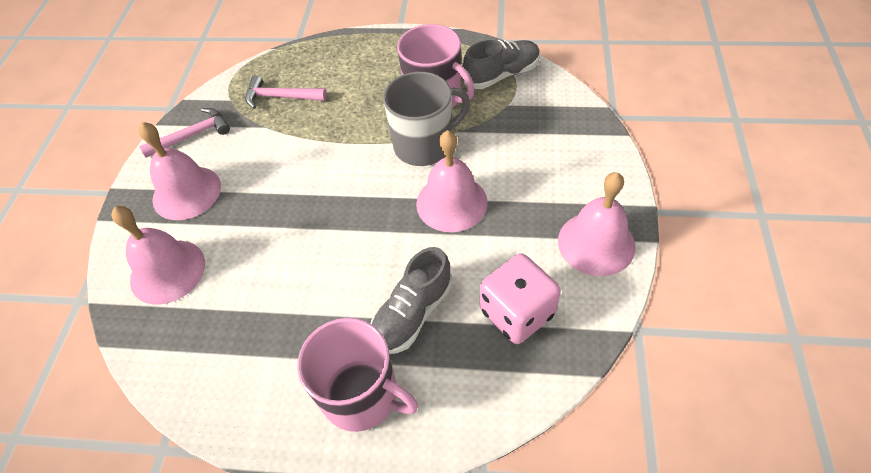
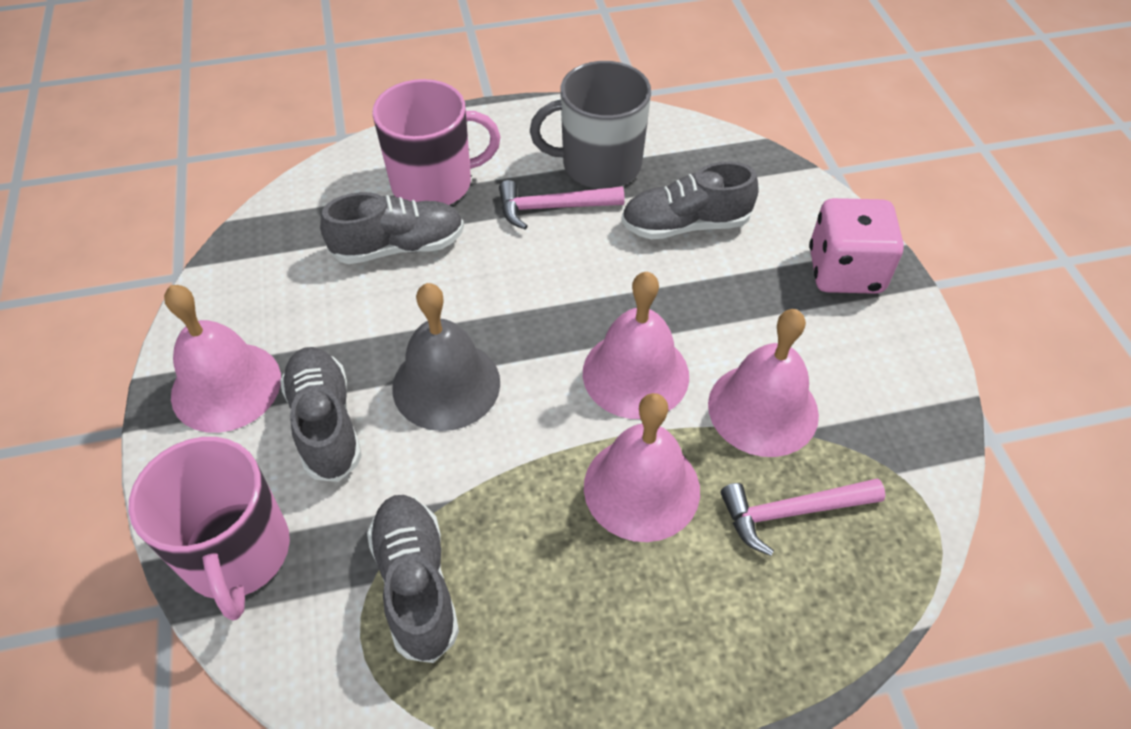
grey bell: 0 -> 1
grey shoe: 2 -> 4

